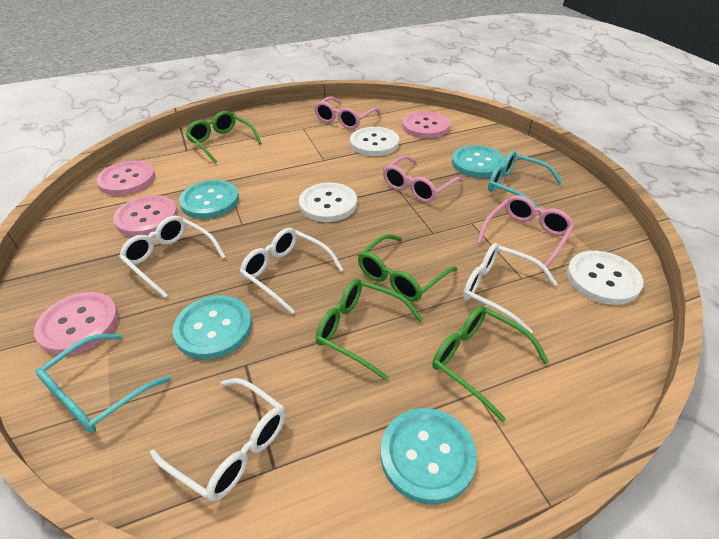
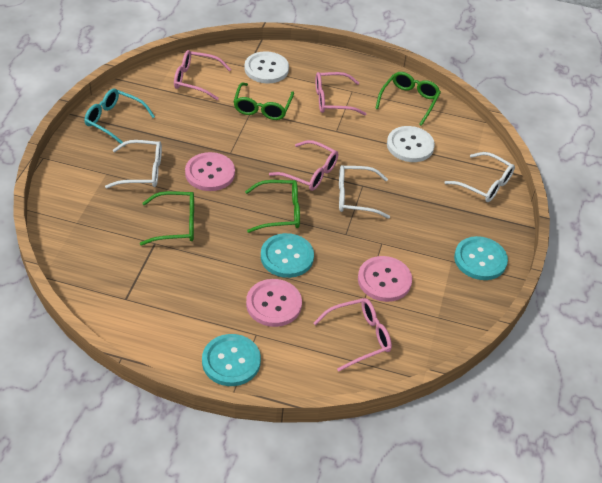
pink button: 4 -> 3
pink glasses: 3 -> 4
turquoise button: 4 -> 3
turquoise glasses: 2 -> 1
white button: 3 -> 2
white glasses: 4 -> 3

